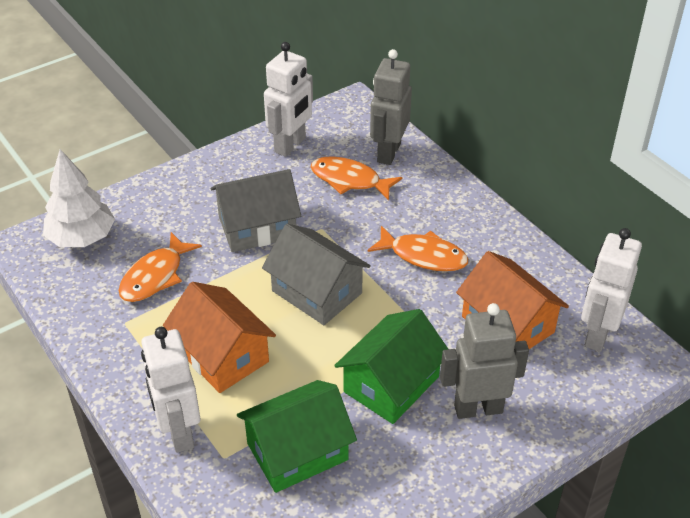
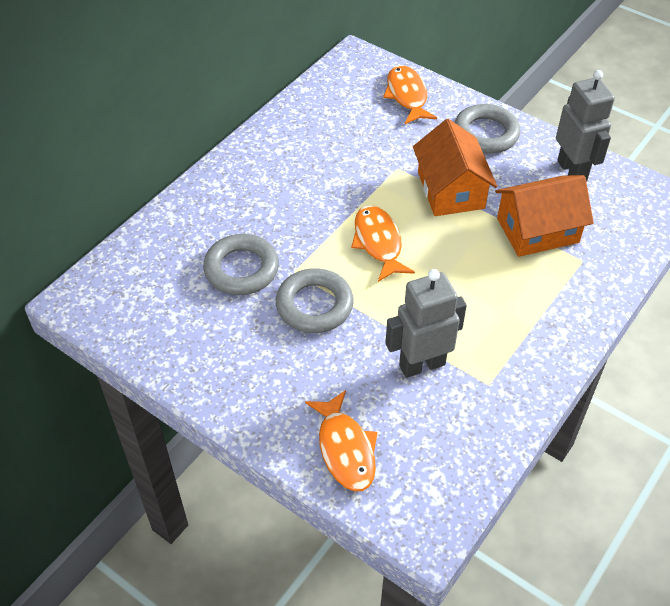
green house: 2 -> 0
grey house: 2 -> 0
grey ring: 0 -> 3
white robot: 3 -> 0
white tree: 1 -> 0

